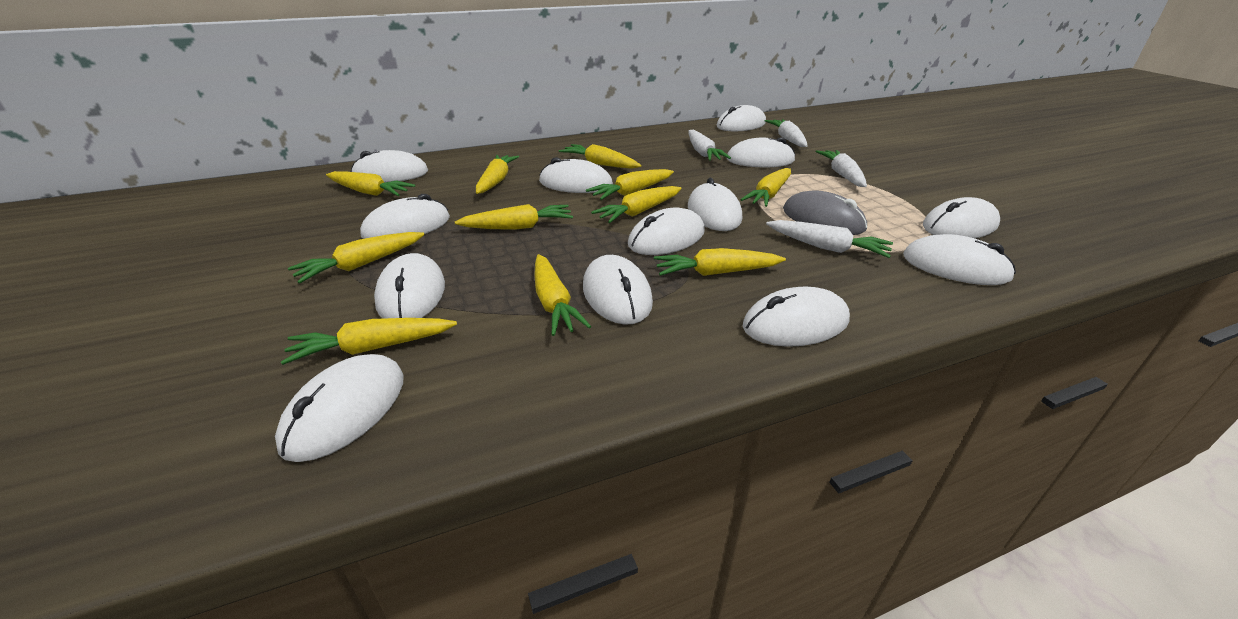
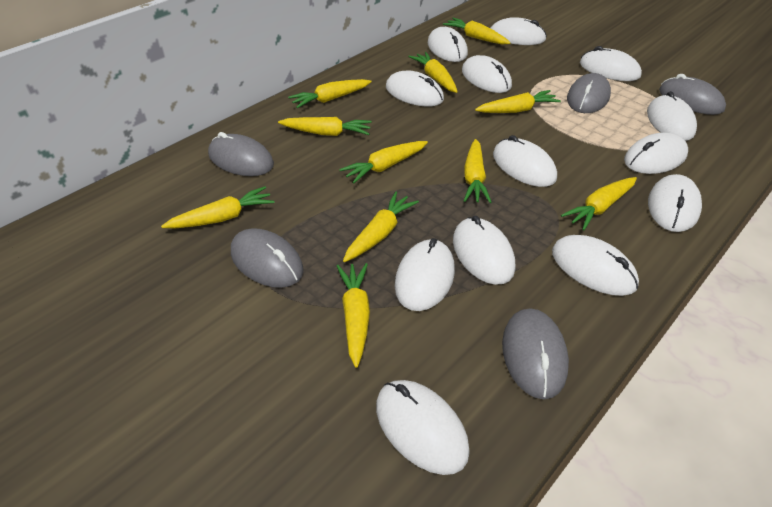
grey mouse: 1 -> 5
white carrot: 4 -> 0

